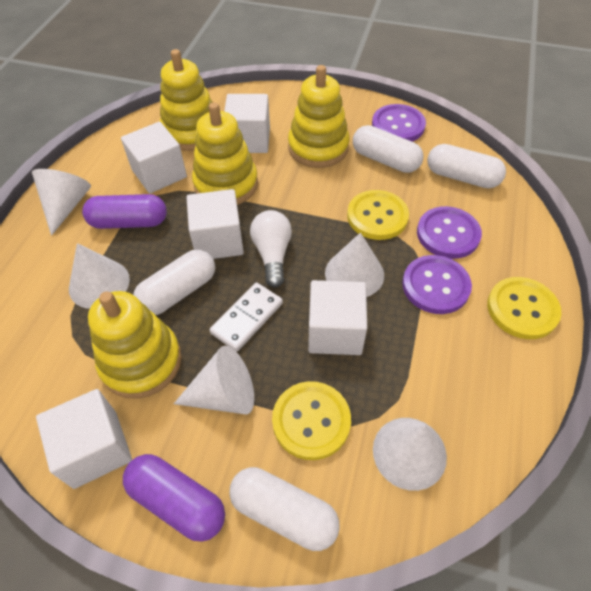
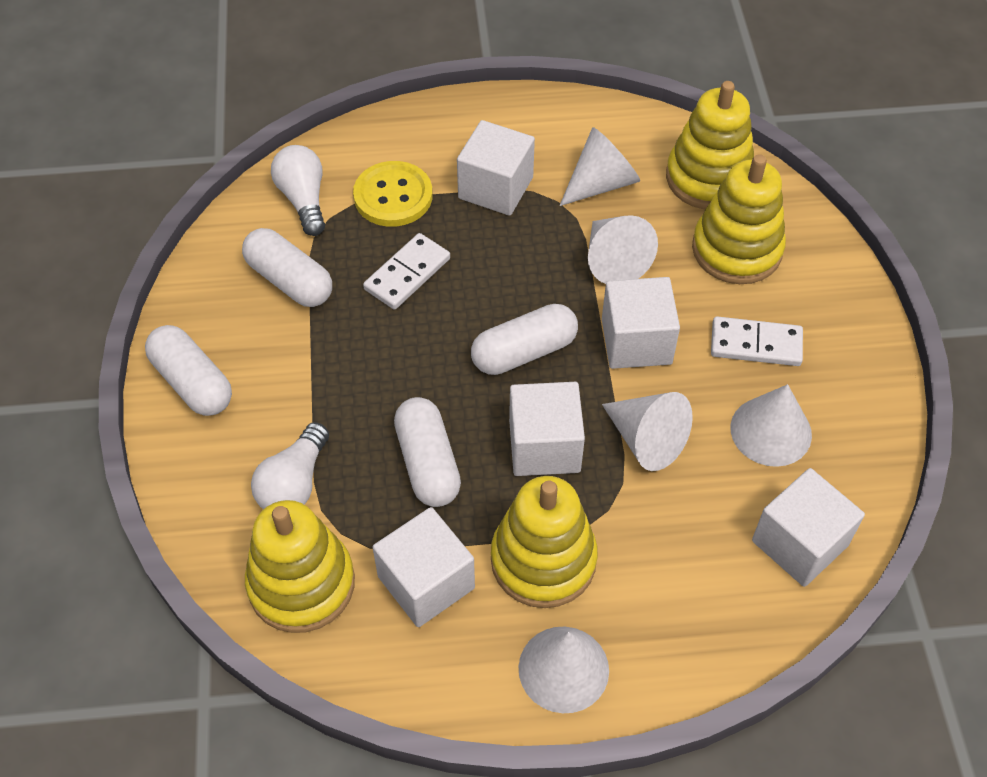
purple button: 3 -> 0
purple capsule: 2 -> 0
white domino: 1 -> 2
white light bulb: 1 -> 2
yellow button: 3 -> 1

